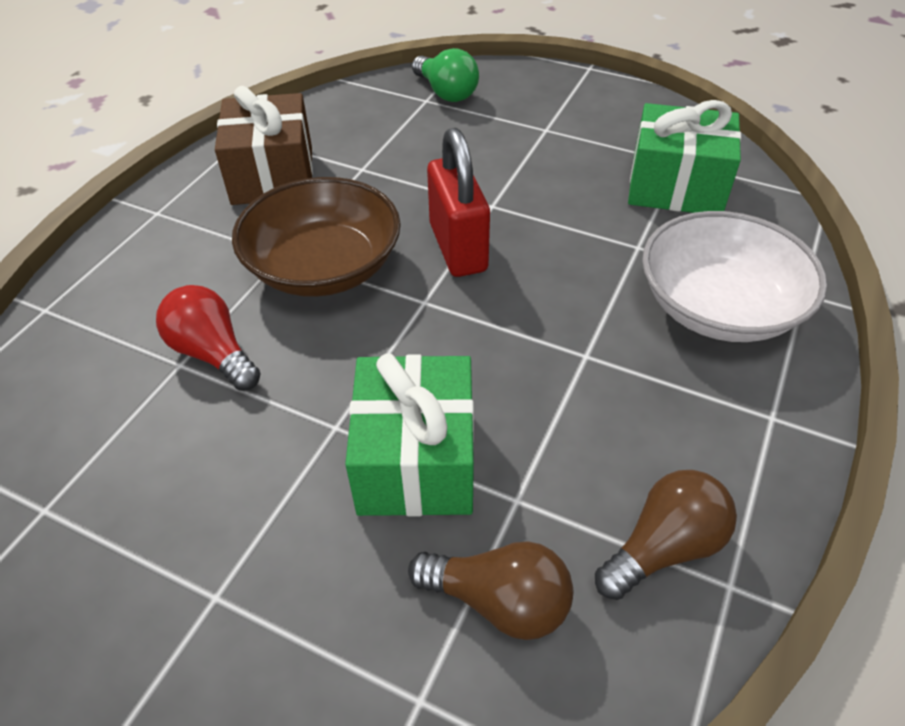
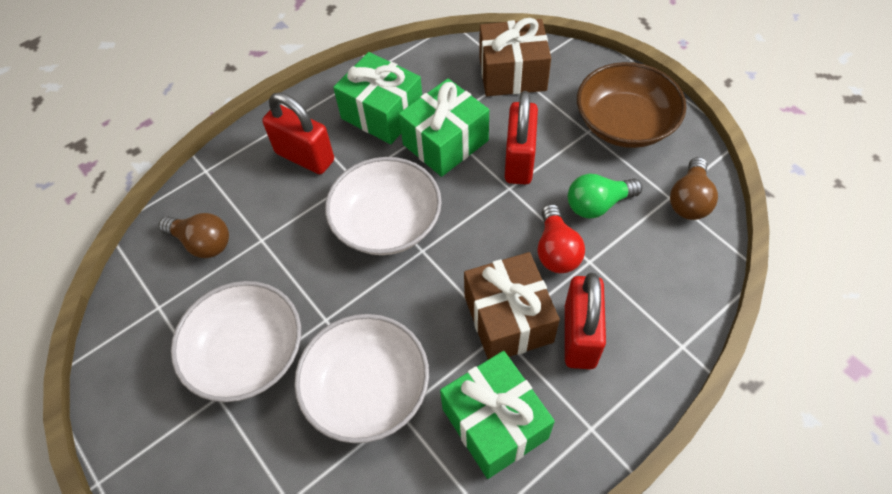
brown gift: 1 -> 2
green gift: 2 -> 3
red padlock: 1 -> 3
white bowl: 1 -> 3

